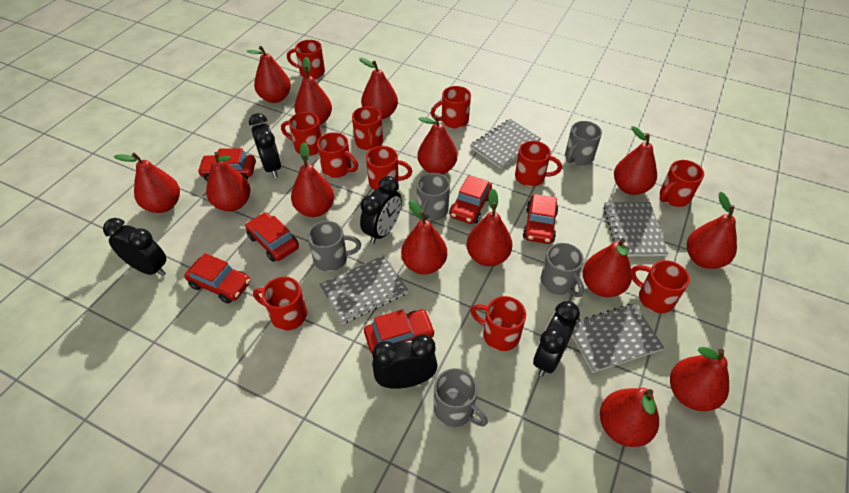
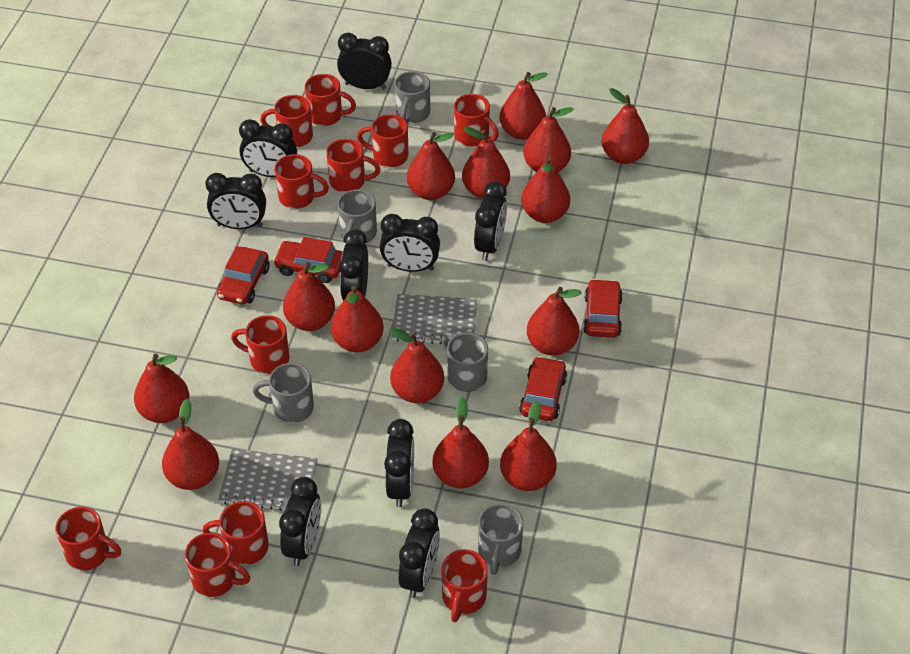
black clock: 5 -> 9
grey notebook: 4 -> 2
red car: 6 -> 4

